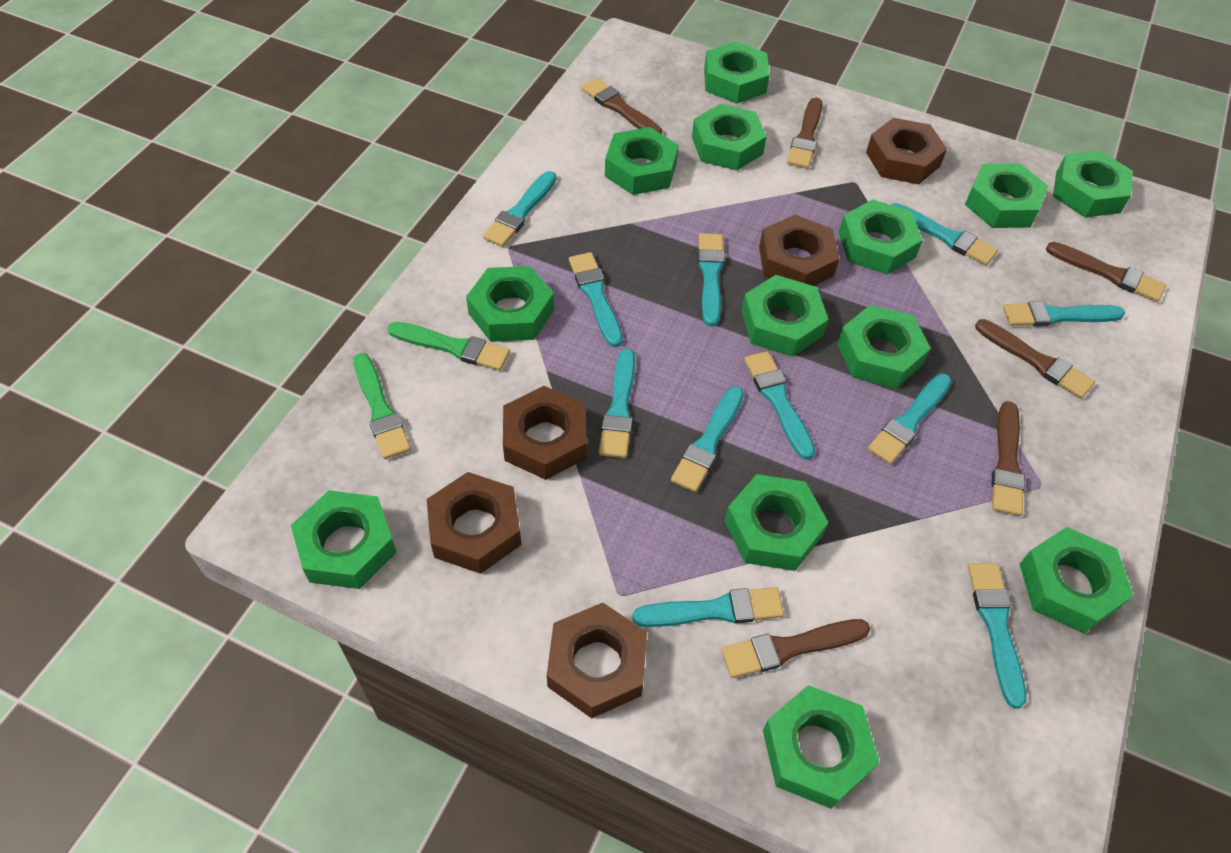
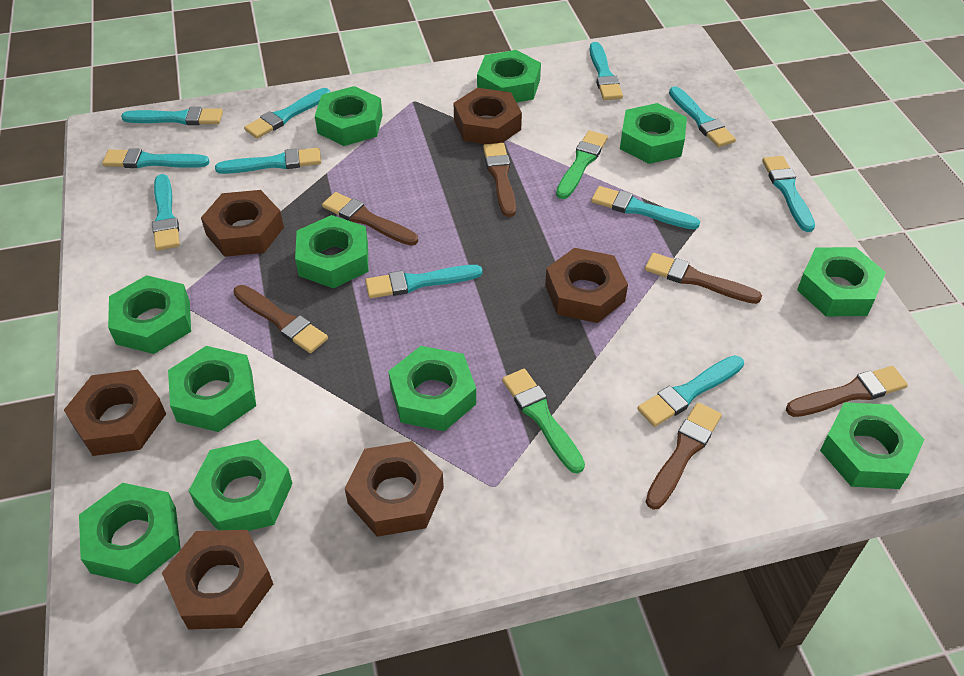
brown nut: 5 -> 6
green nut: 13 -> 11

